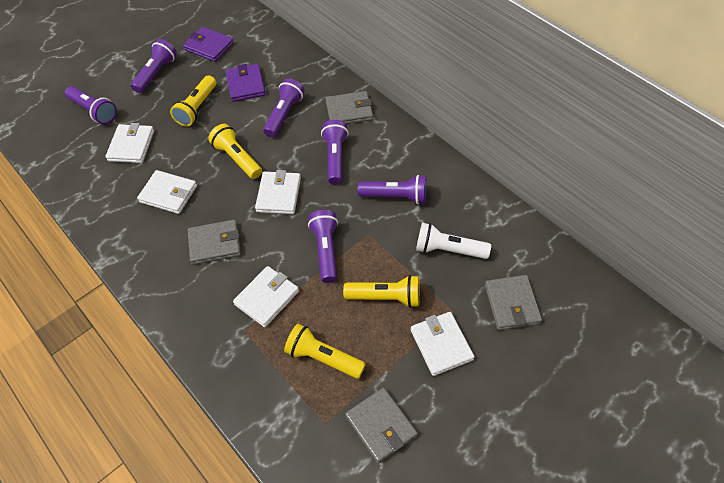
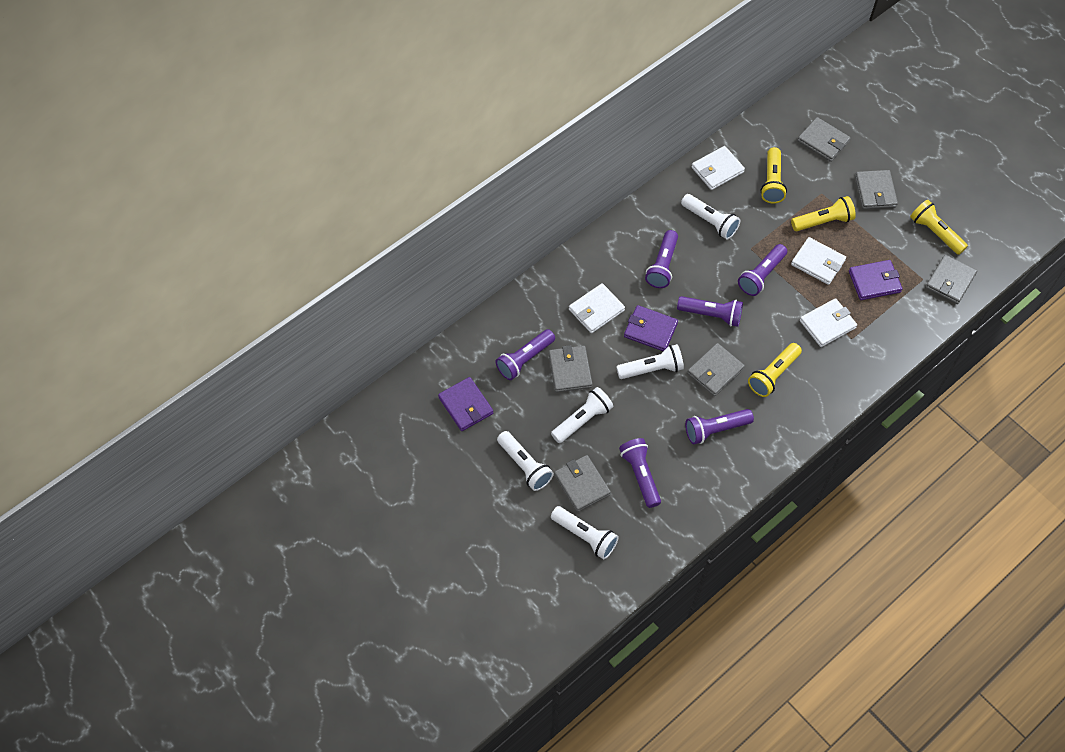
grey wallet: 4 -> 6
purple wallet: 2 -> 3
white flashlight: 1 -> 5
white wallet: 5 -> 4

